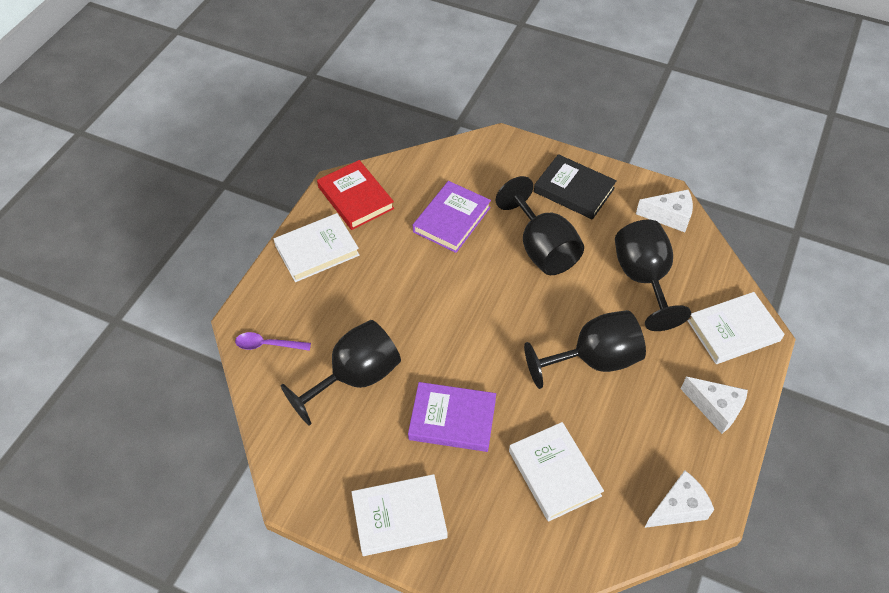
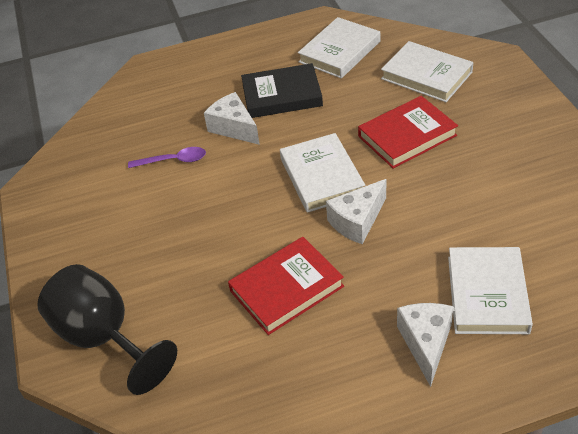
black goblet: 4 -> 1
purple book: 2 -> 0
red book: 1 -> 2

